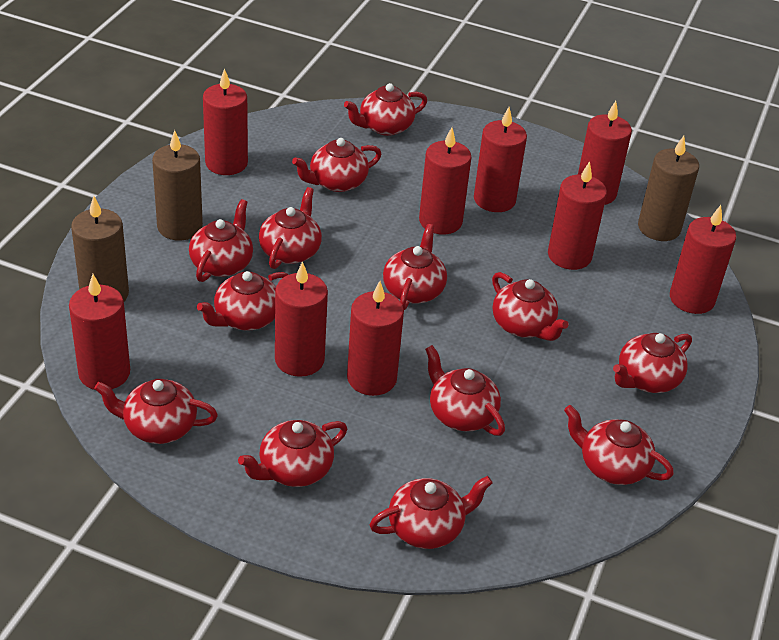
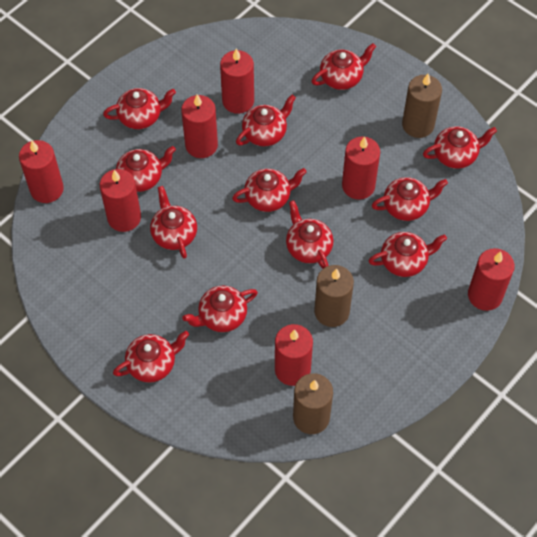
red candle: 9 -> 7
red teapot: 13 -> 12

